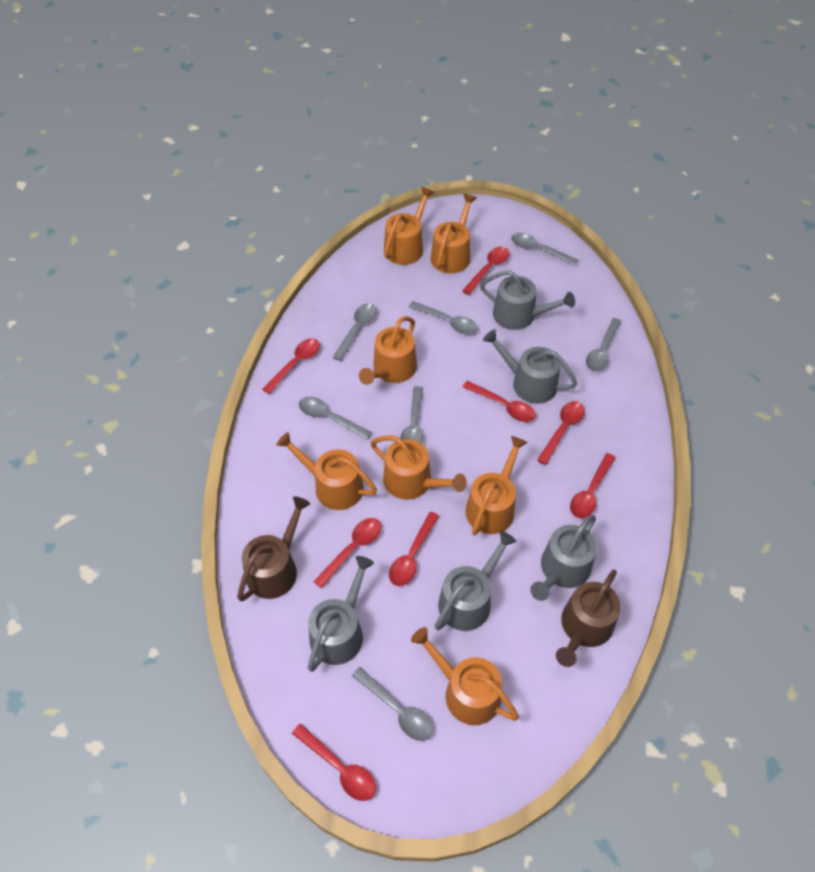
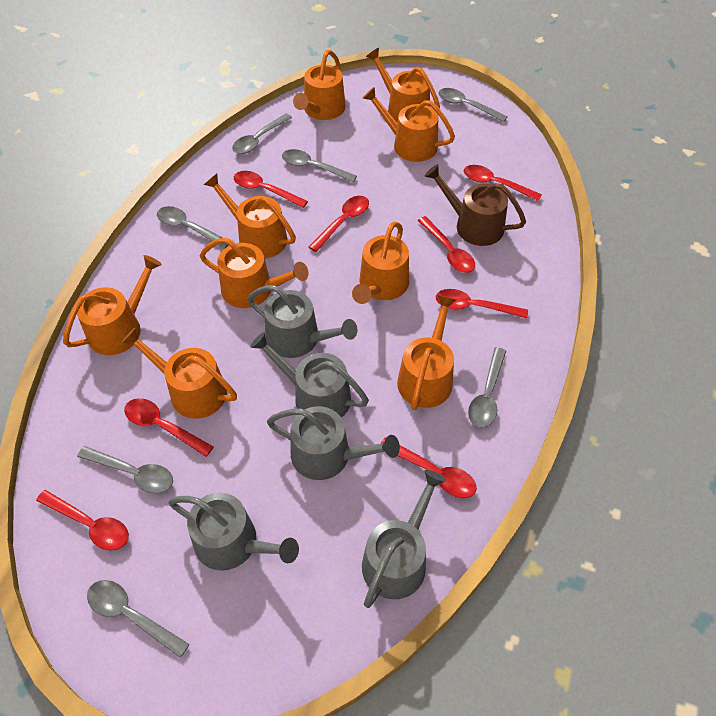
brown watering can: 2 -> 1
orange watering can: 7 -> 9

